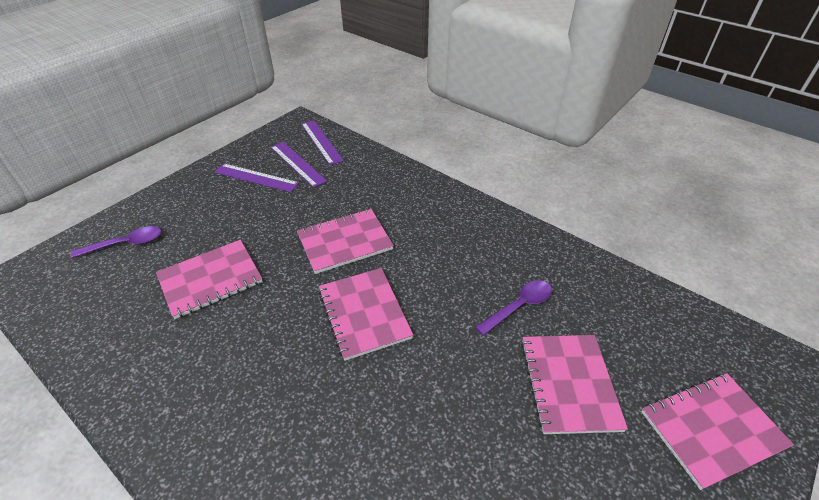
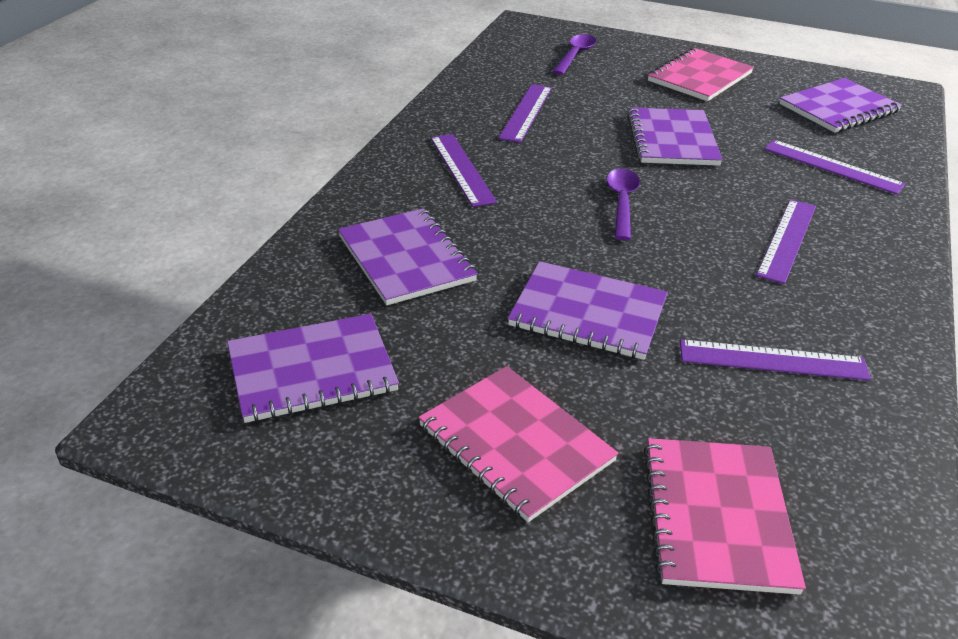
pink notebook: 5 -> 3
purple notebook: 0 -> 5
purple ruler: 3 -> 5

